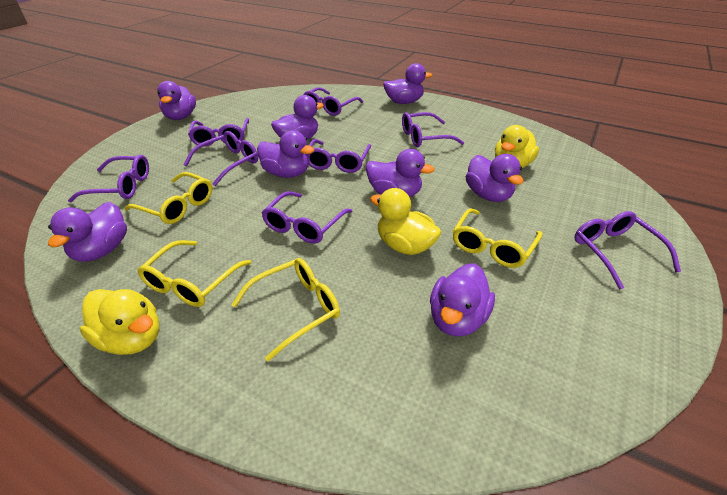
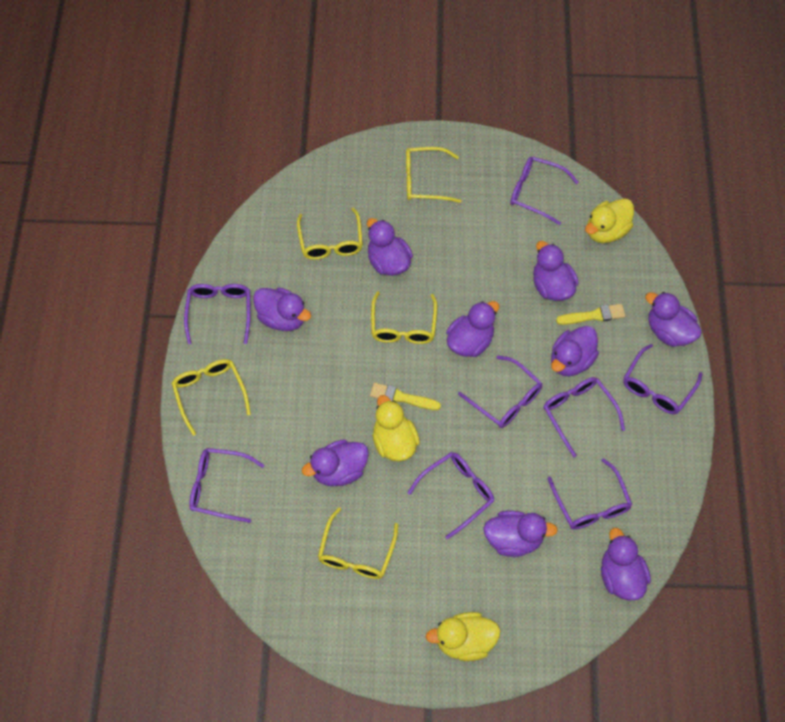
purple duck: 8 -> 9
yellow brush: 0 -> 2
yellow glasses: 4 -> 5

